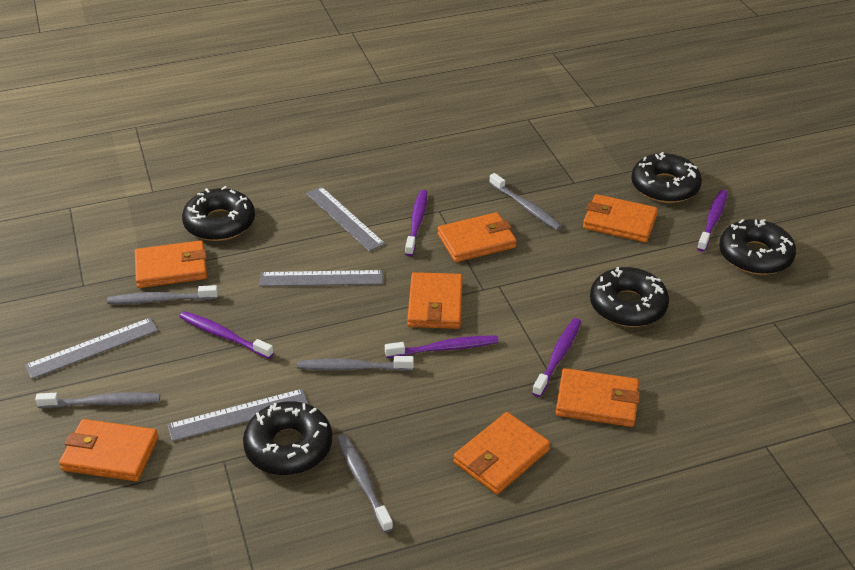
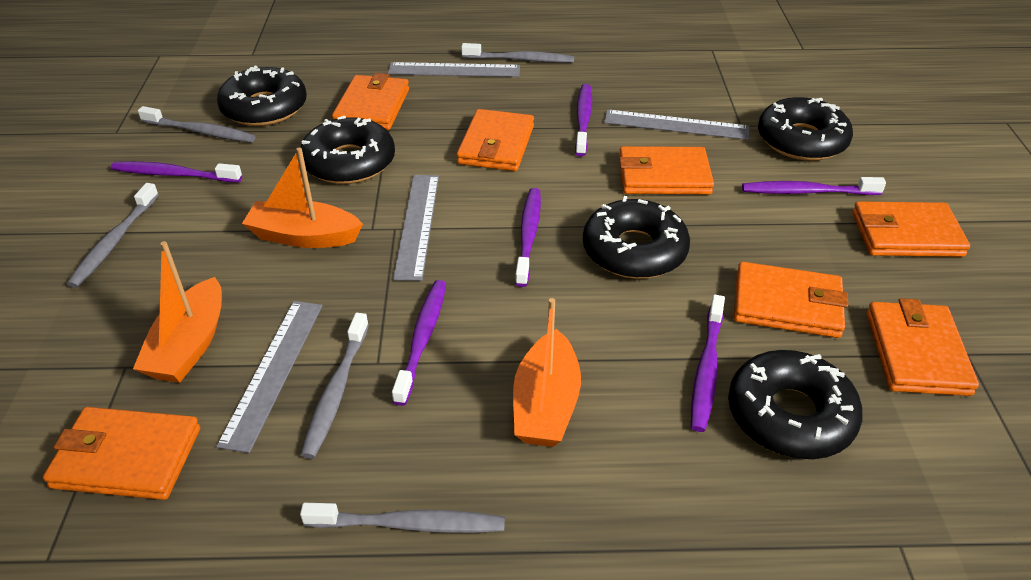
orange boat: 0 -> 3
purple toothbrush: 5 -> 6

